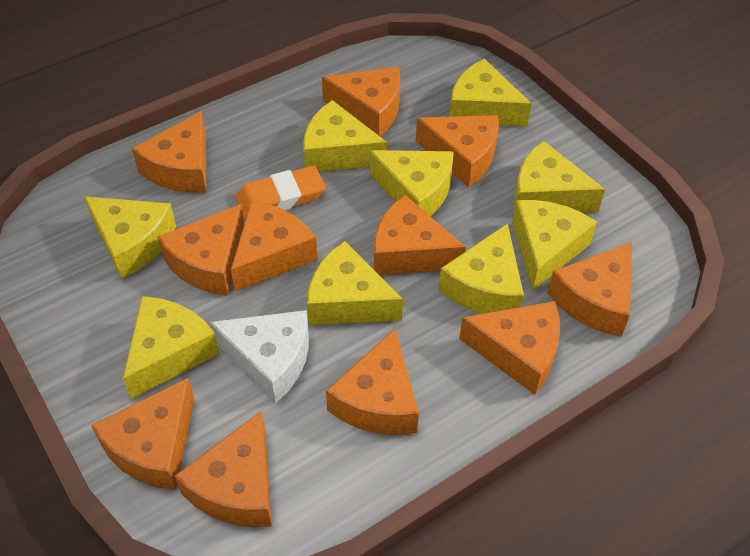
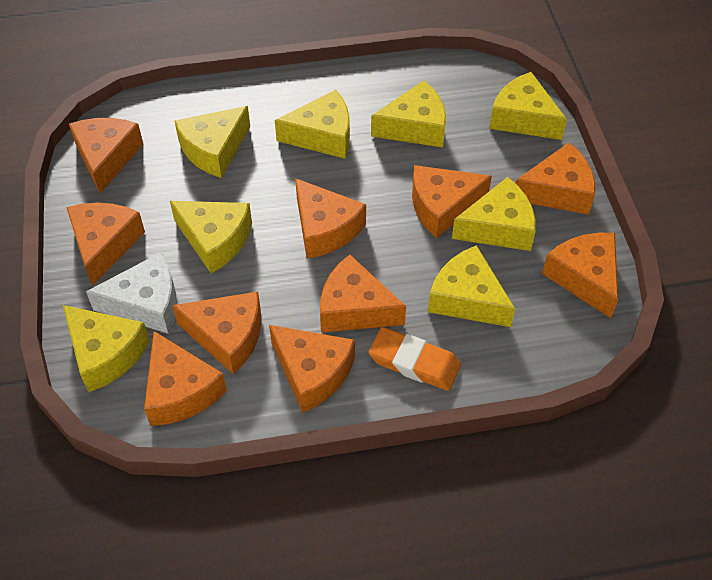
orange cheese: 11 -> 10
yellow cheese: 9 -> 8

